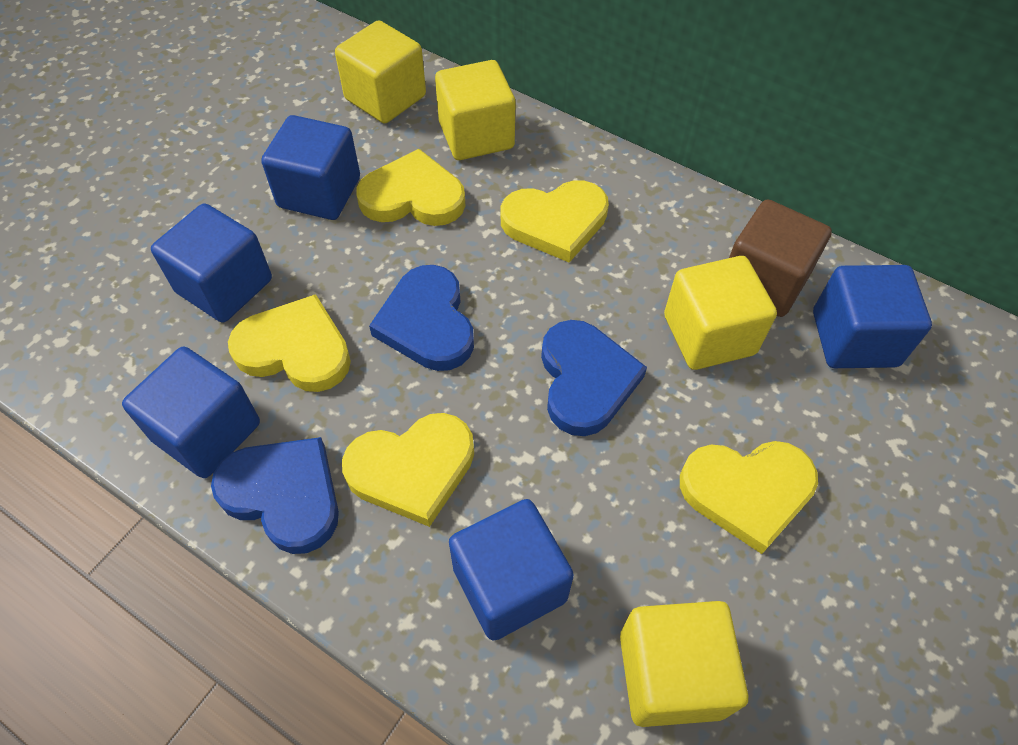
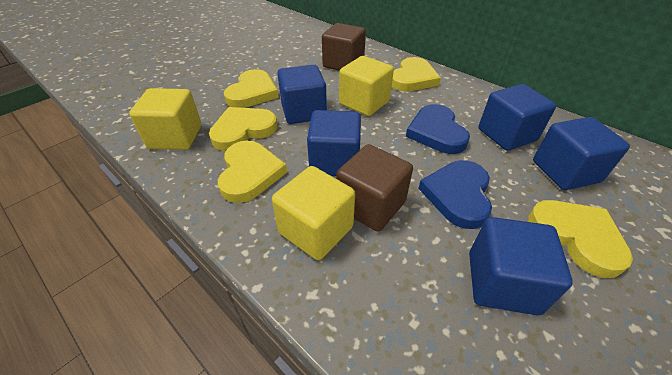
blue heart: 3 -> 2
brown cube: 1 -> 2
yellow cube: 4 -> 3

